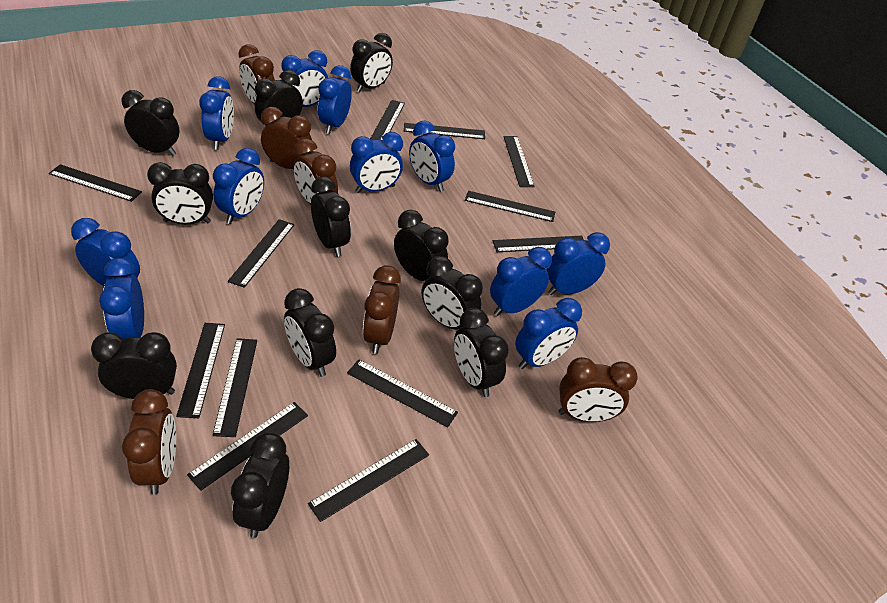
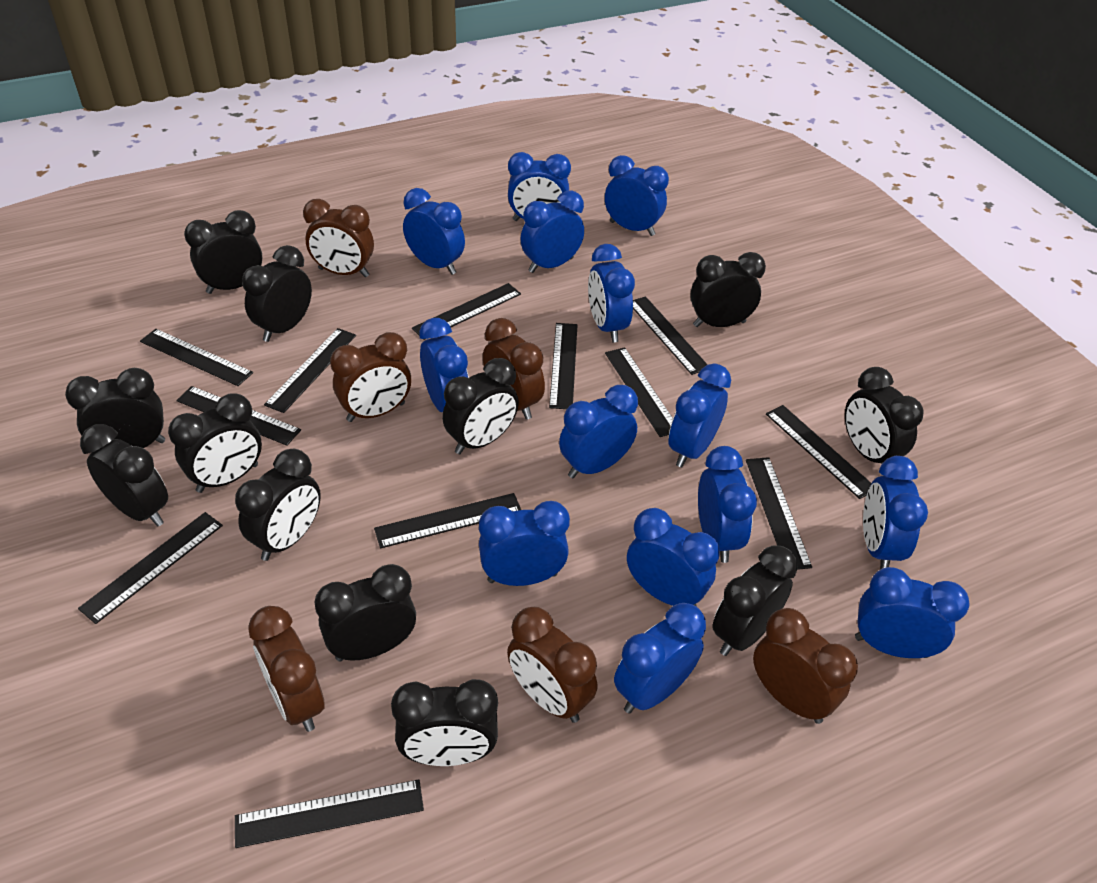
black clock: 11 -> 12
blue clock: 11 -> 14

